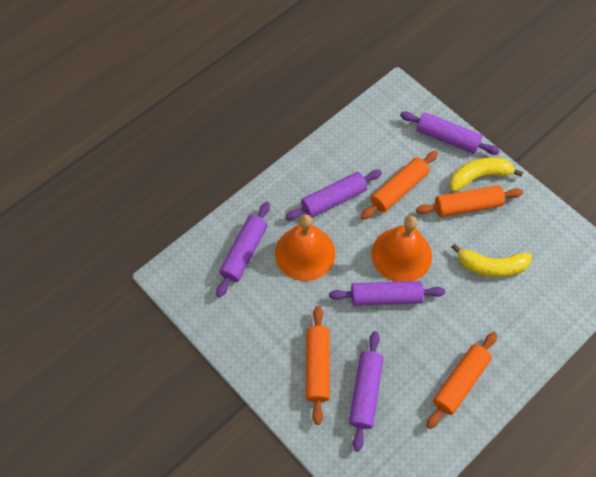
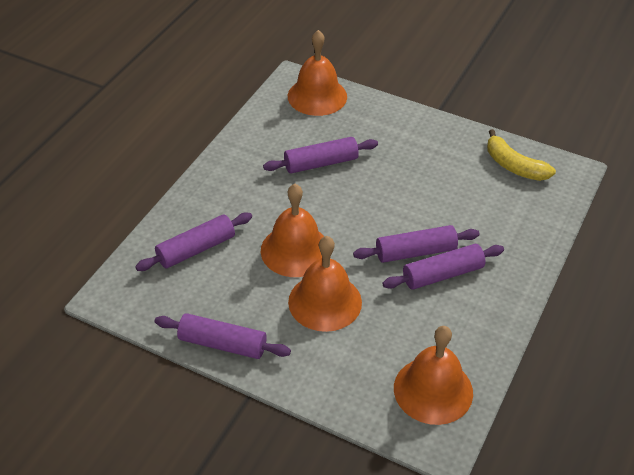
orange bell: 2 -> 4
orange rolling pin: 4 -> 0
yellow banana: 2 -> 1

